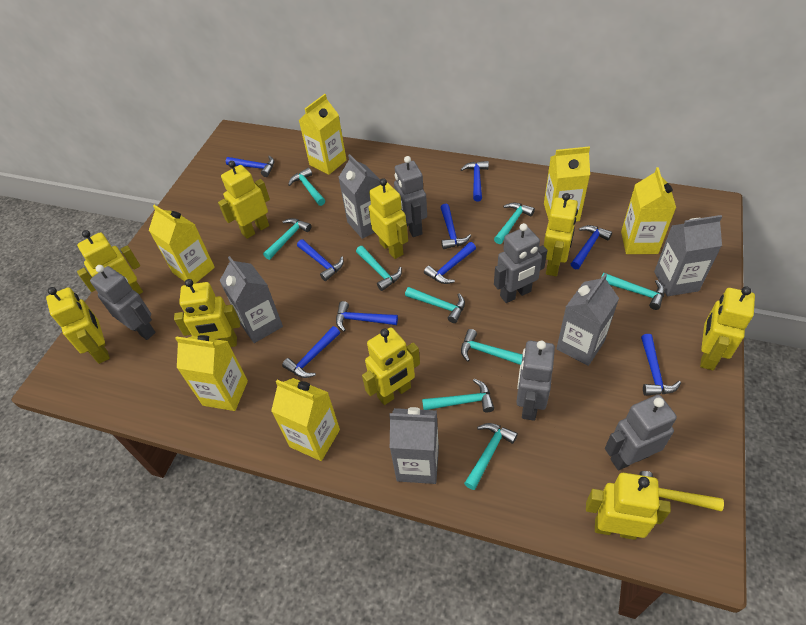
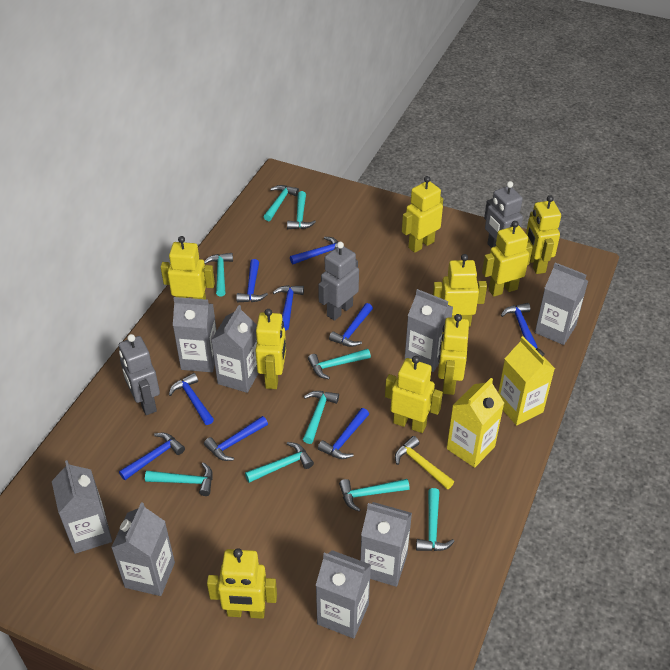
grey carton: 5 -> 8
grey robot: 5 -> 3
yellow carton: 6 -> 2

